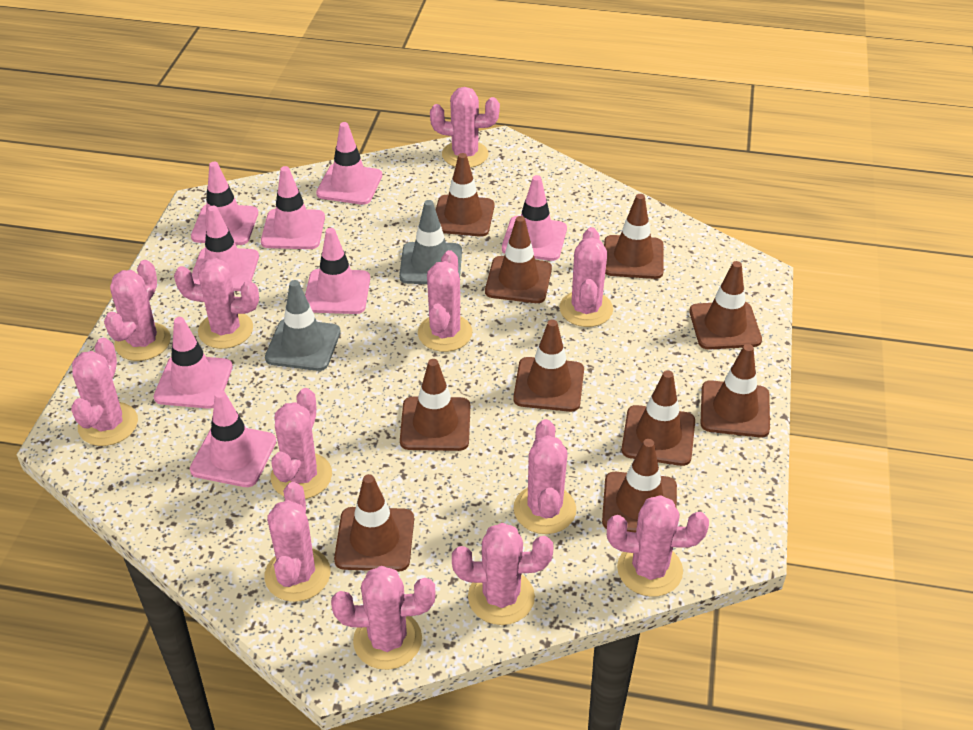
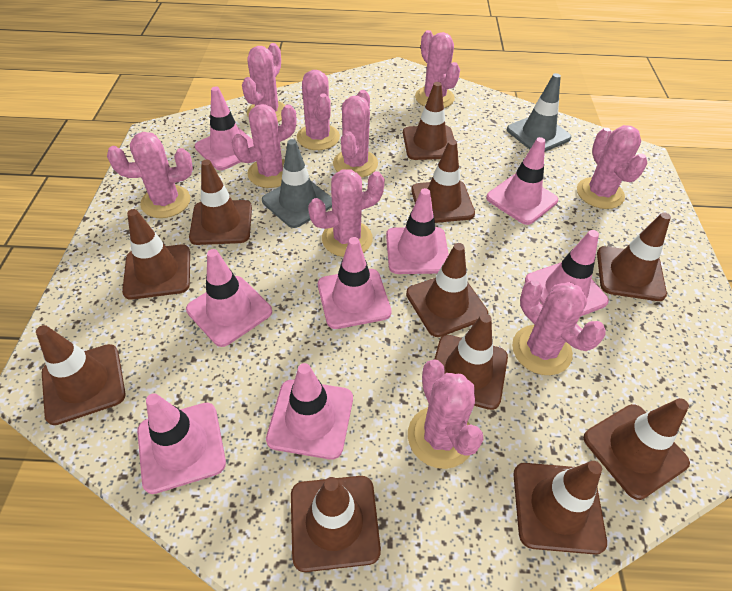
brown traffic cone: 10 -> 11
pink cactus: 12 -> 10

